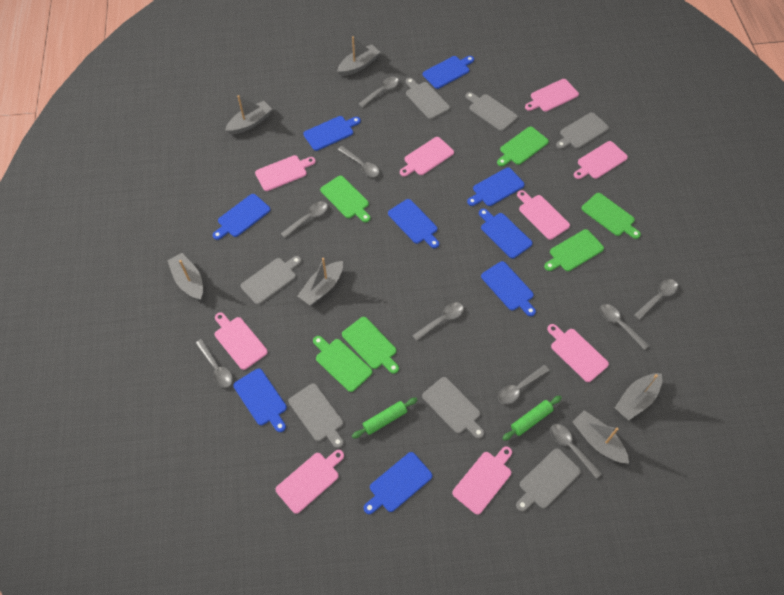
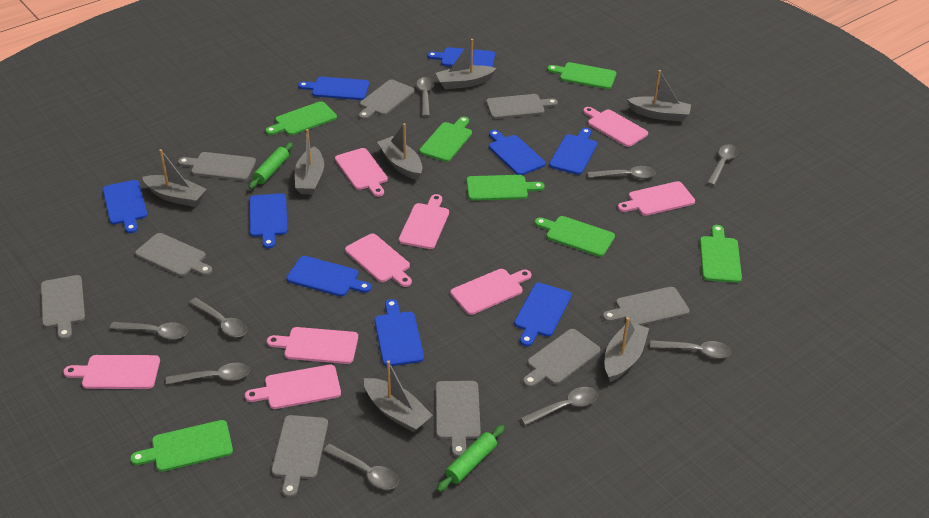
green cutting board: 6 -> 7
grey boat: 6 -> 7
grey cutting board: 7 -> 9

